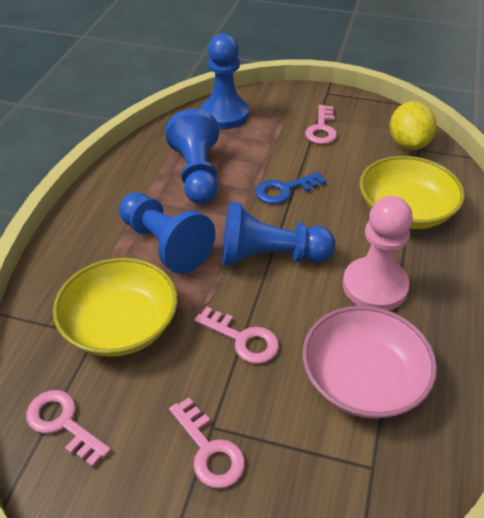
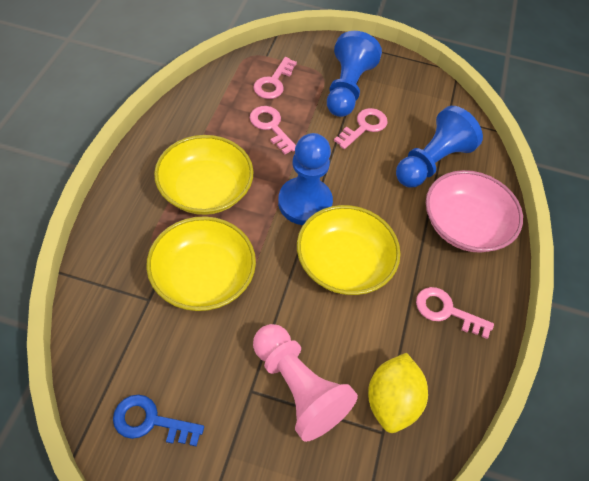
blue pawn: 4 -> 3
yellow bowl: 2 -> 3

